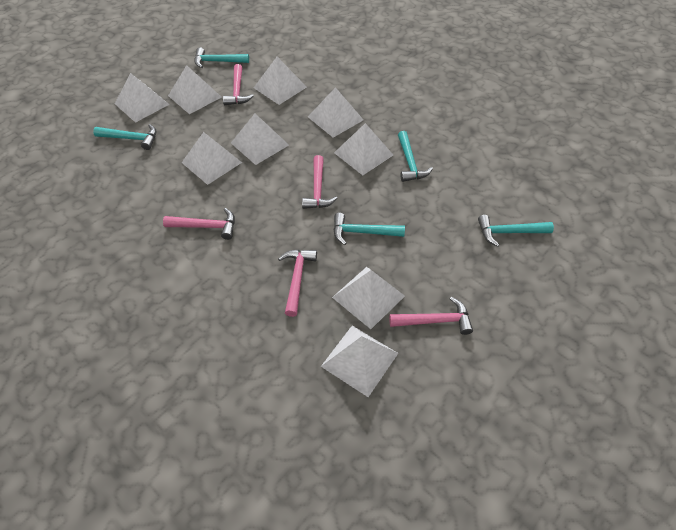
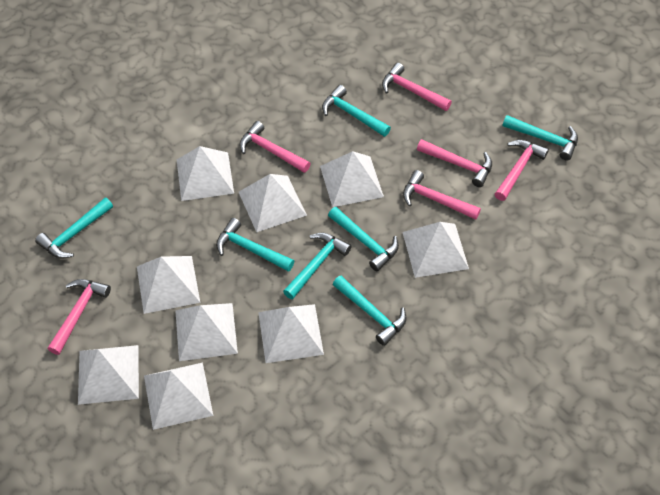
pink hammer: 5 -> 6
turquoise hammer: 5 -> 7

